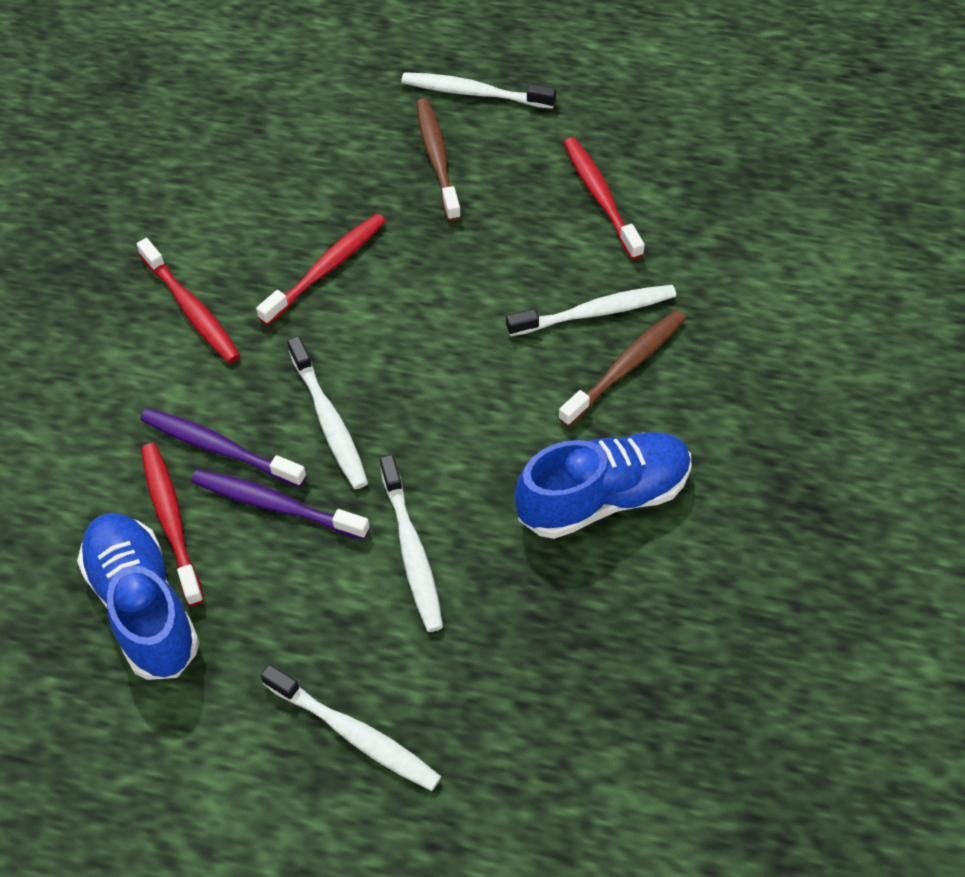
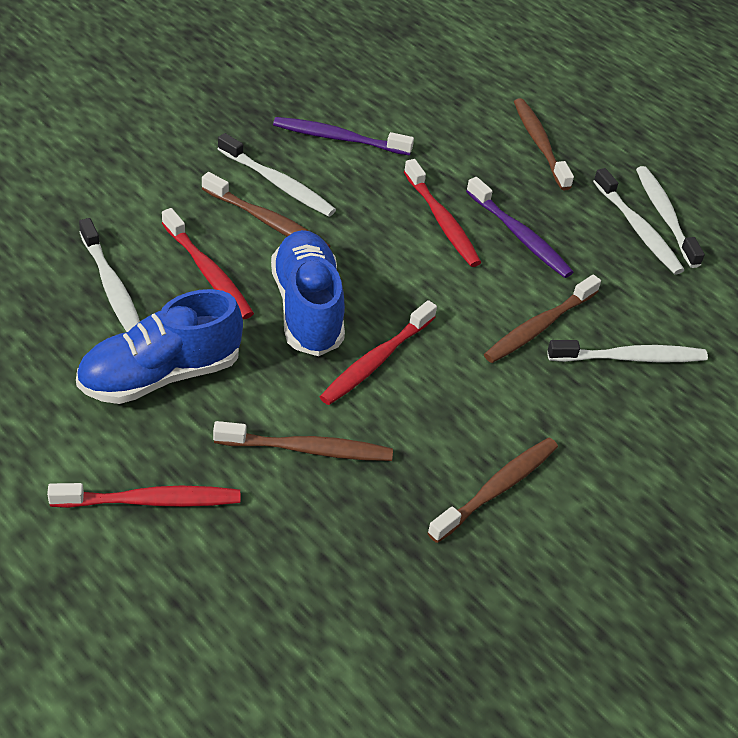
brown toothbrush: 2 -> 5

